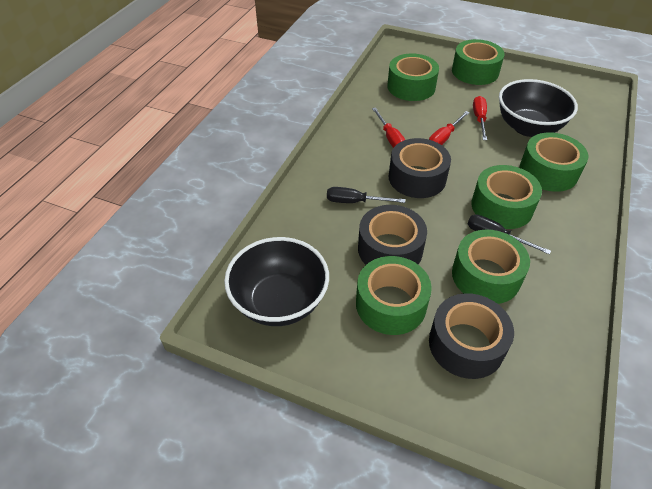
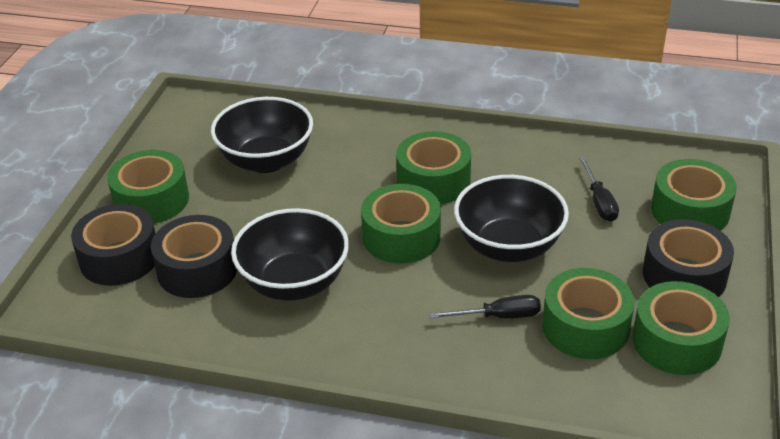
black bowl: 2 -> 3
red screwdriver: 3 -> 0

